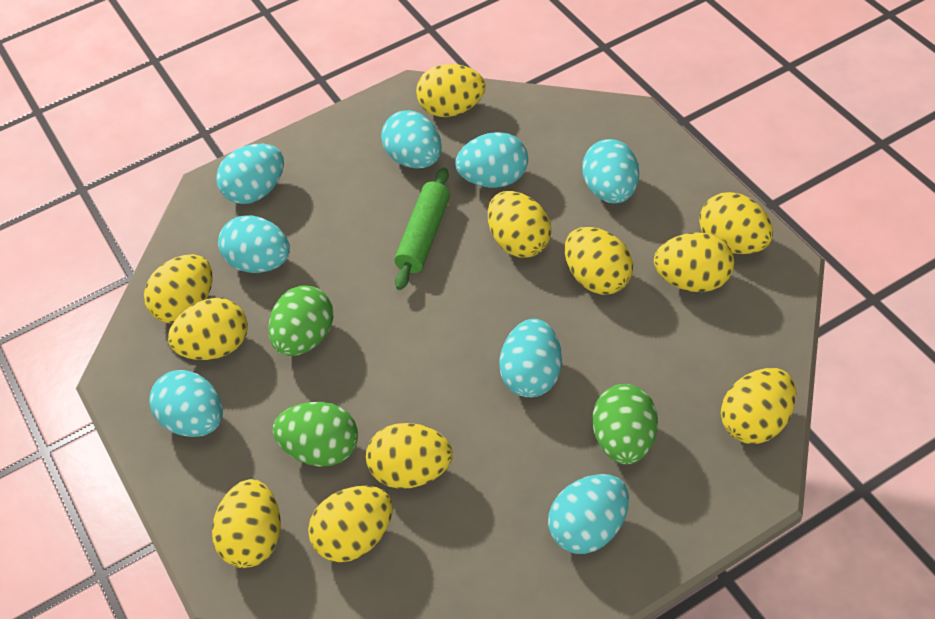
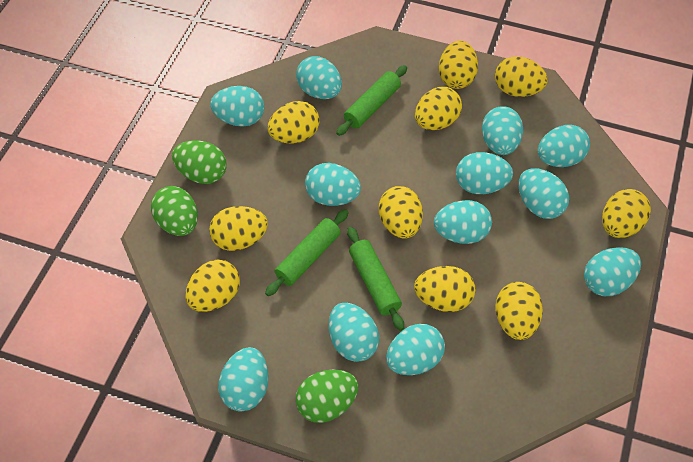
green rolling pin: 1 -> 3
turquoise egg: 8 -> 12
yellow egg: 11 -> 10

